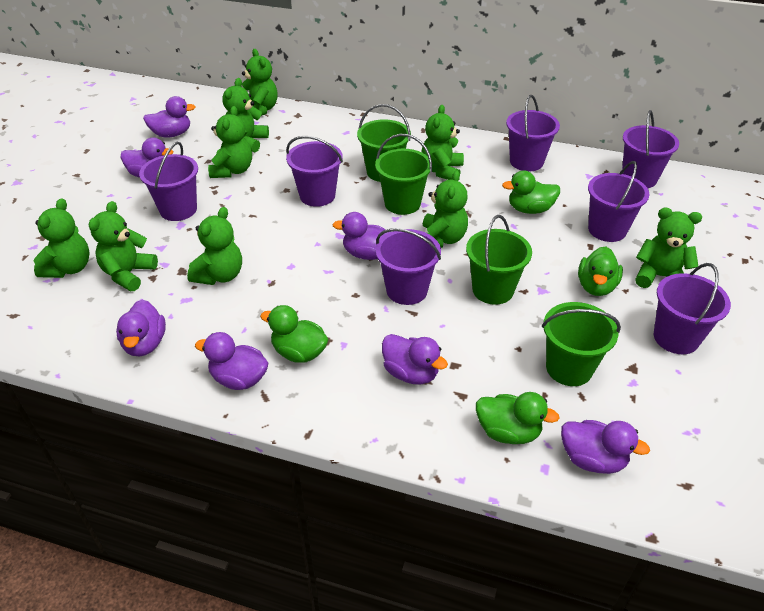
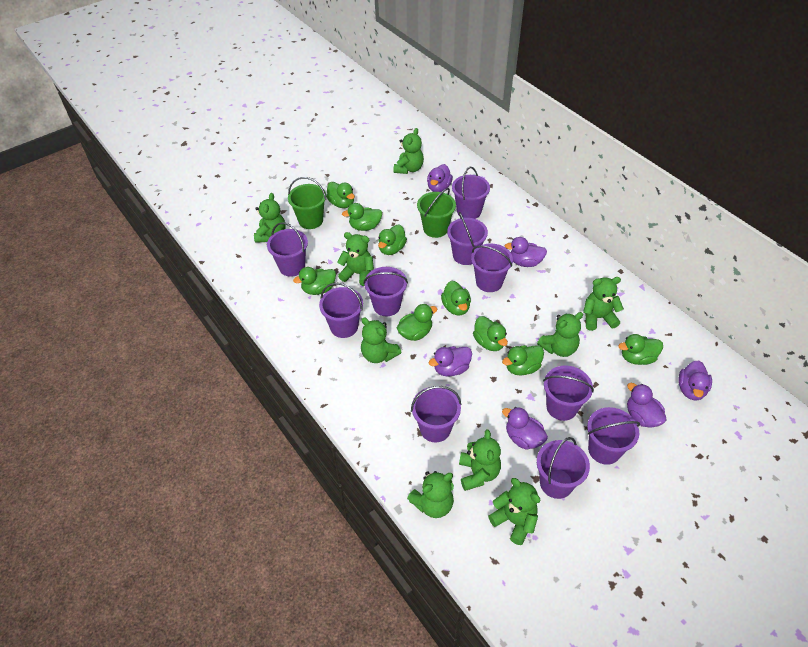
green bucket: 4 -> 2
green duck: 4 -> 9
purple bucket: 7 -> 10
purple duck: 7 -> 6

